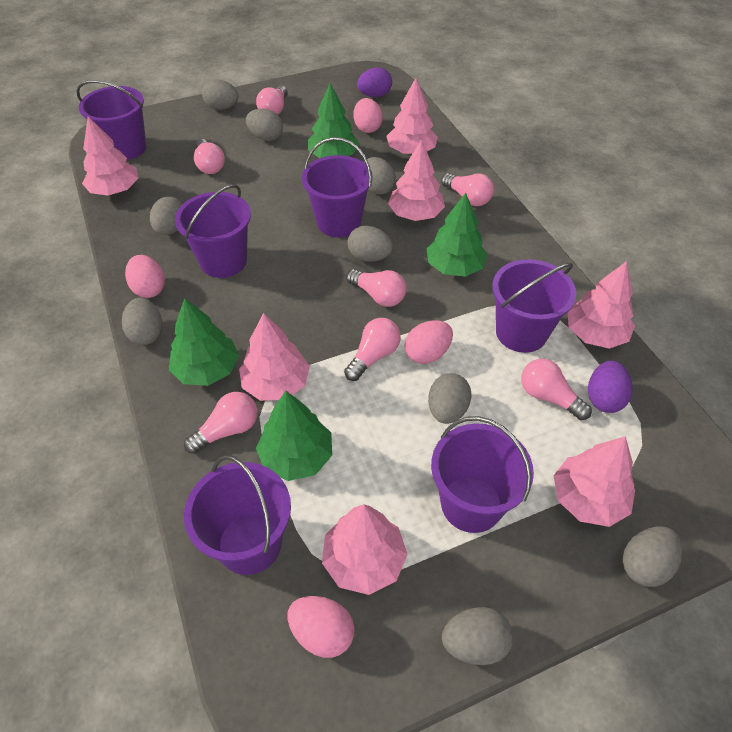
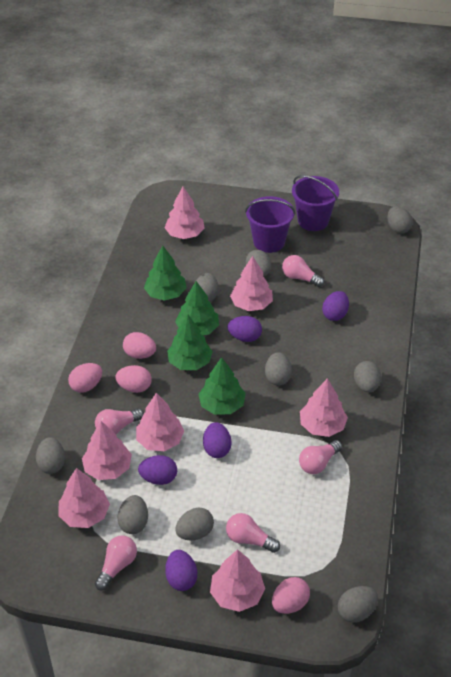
pink light bulb: 7 -> 5
purple bucket: 6 -> 2
purple egg: 2 -> 5

